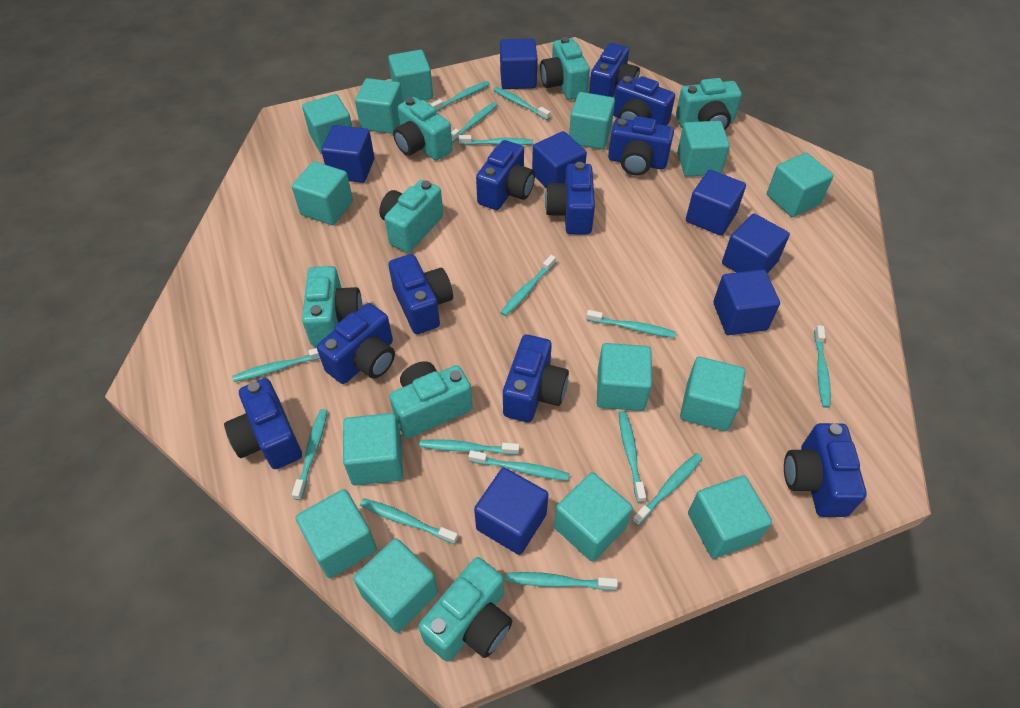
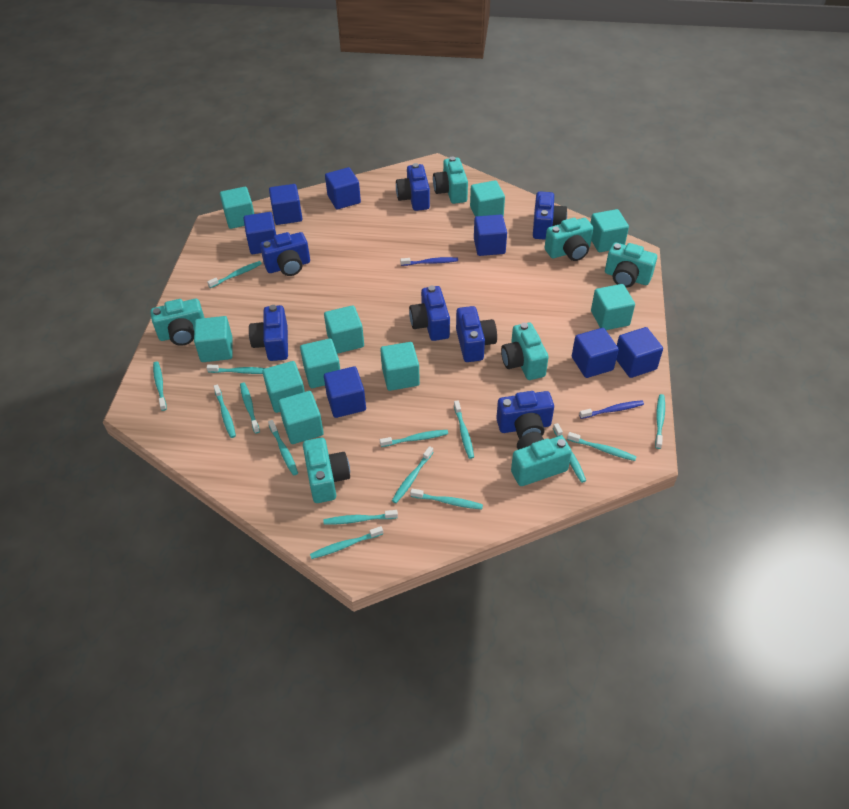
blue camera: 10 -> 7
blue toothbrush: 0 -> 2
turquoise cube: 14 -> 10

